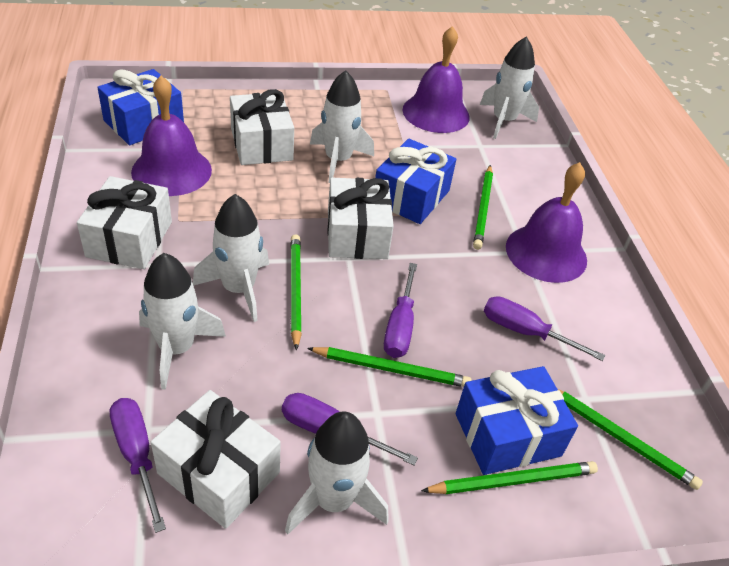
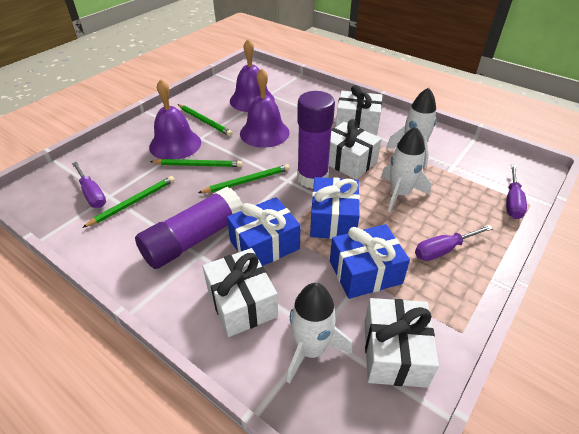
green pencil: 5 -> 4
purple glue stick: 0 -> 2
purple screwdriver: 4 -> 3
white rocket: 5 -> 3

